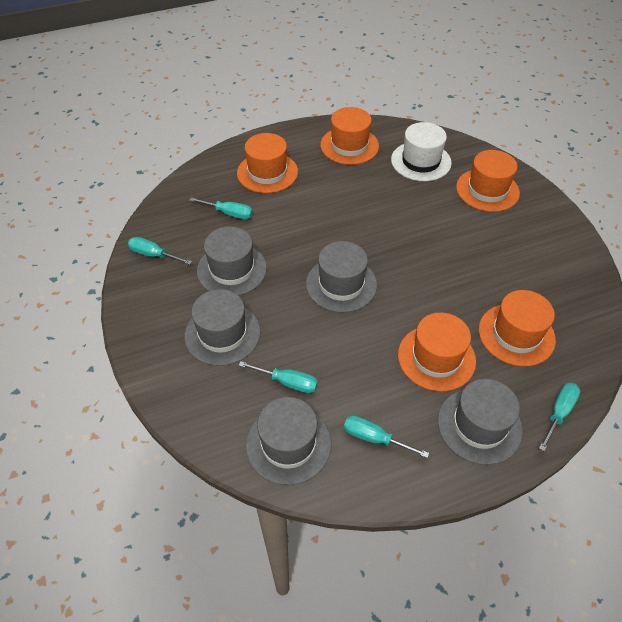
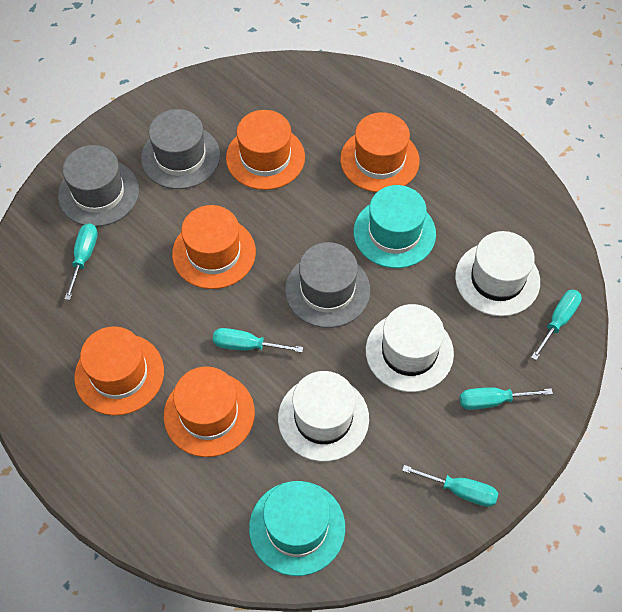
grey hat: 5 -> 3
turquoise hat: 0 -> 2
white hat: 1 -> 3

